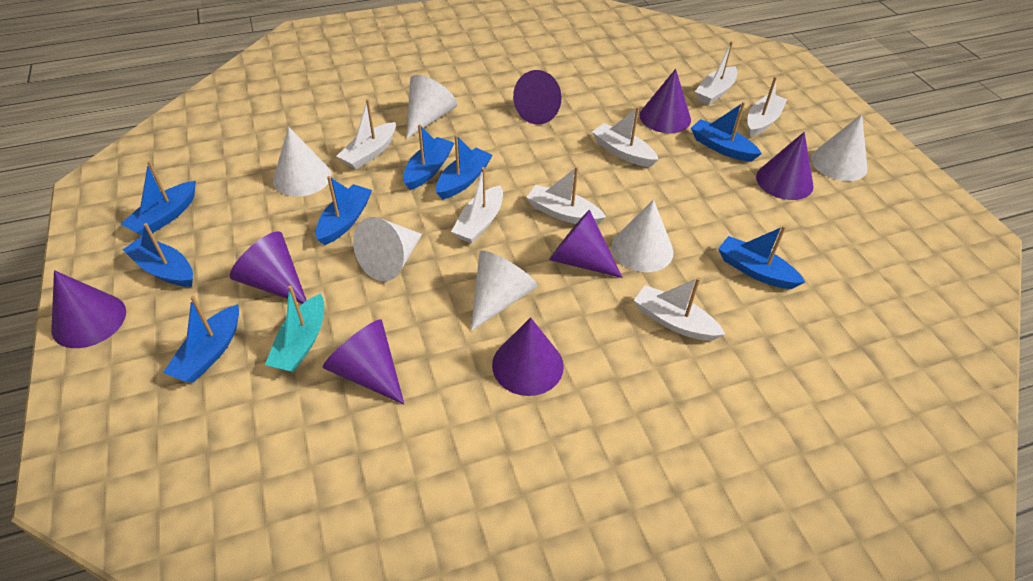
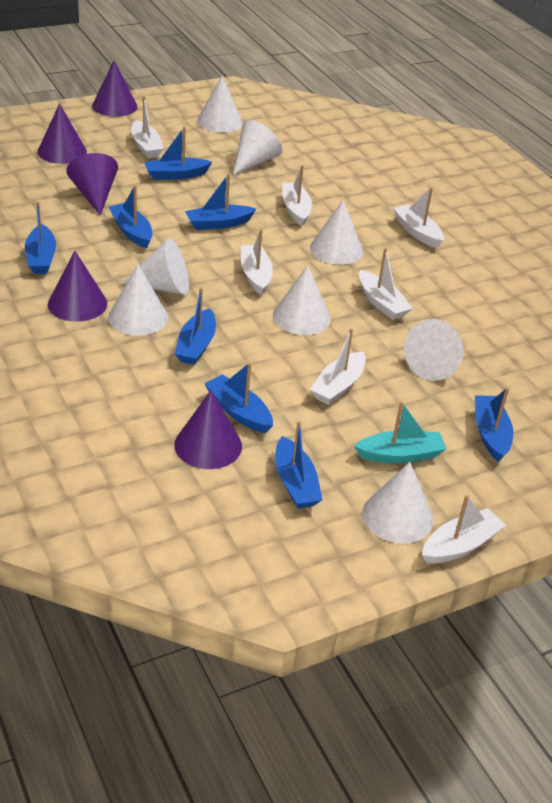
purple cone: 8 -> 5
white cone: 6 -> 8

